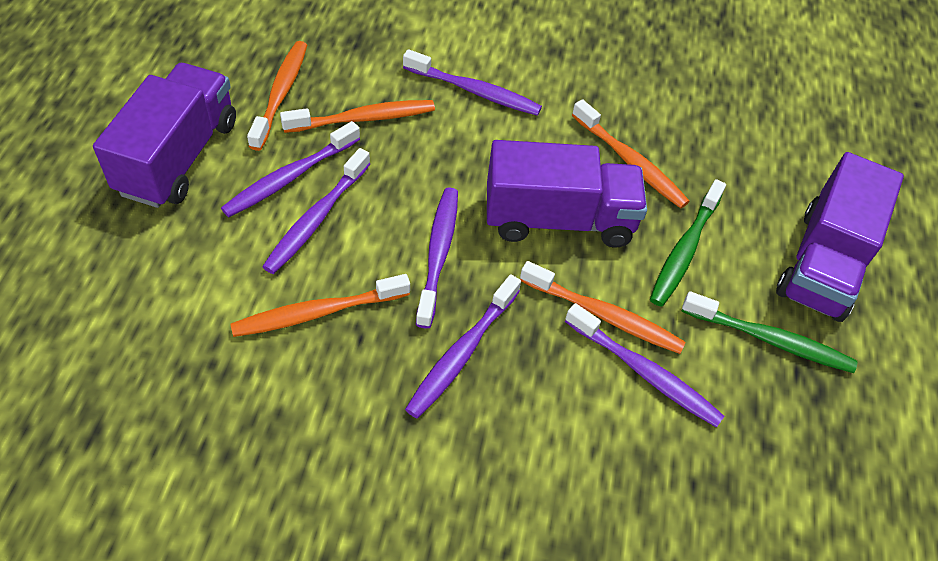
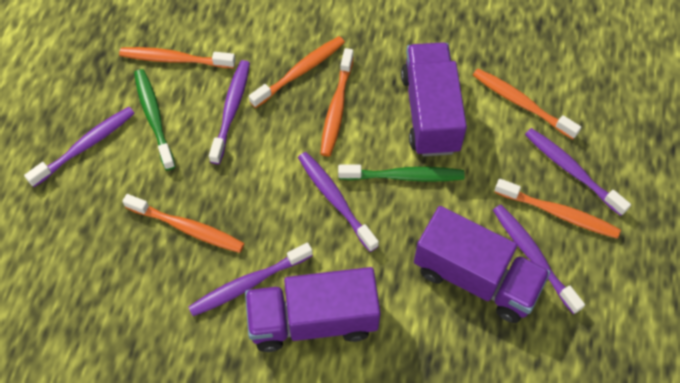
orange toothbrush: 5 -> 6

